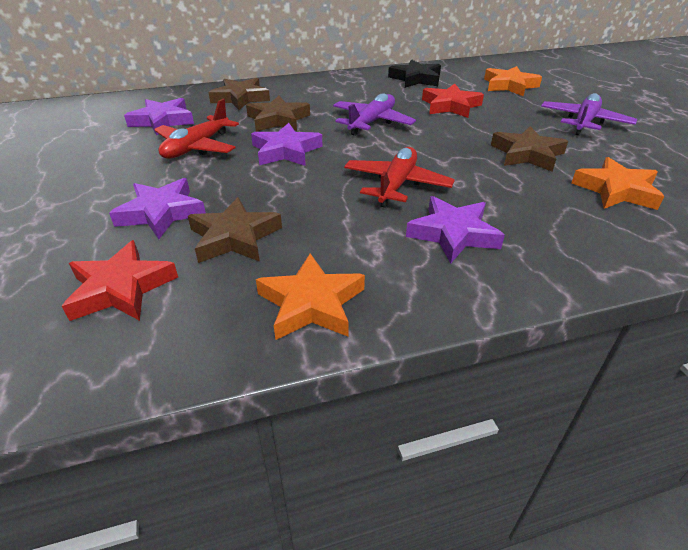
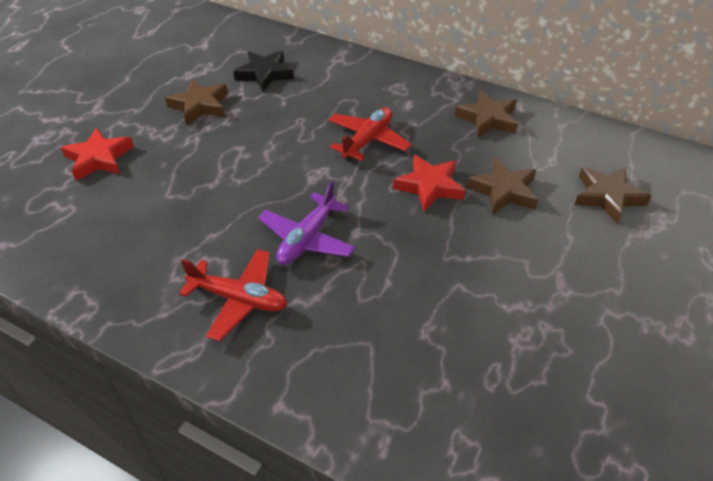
orange star: 3 -> 0
purple plane: 2 -> 1
purple star: 4 -> 0

